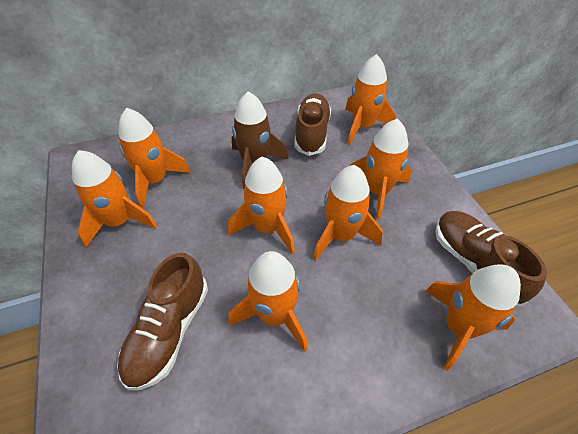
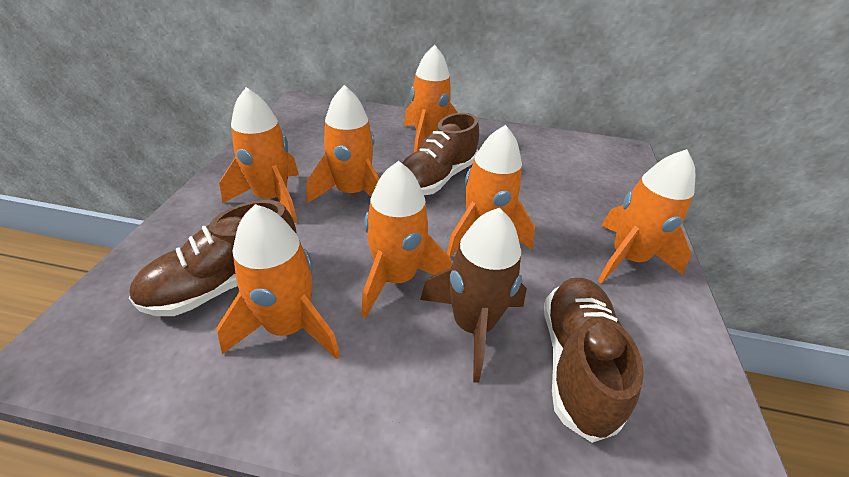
orange rocket: 8 -> 7

